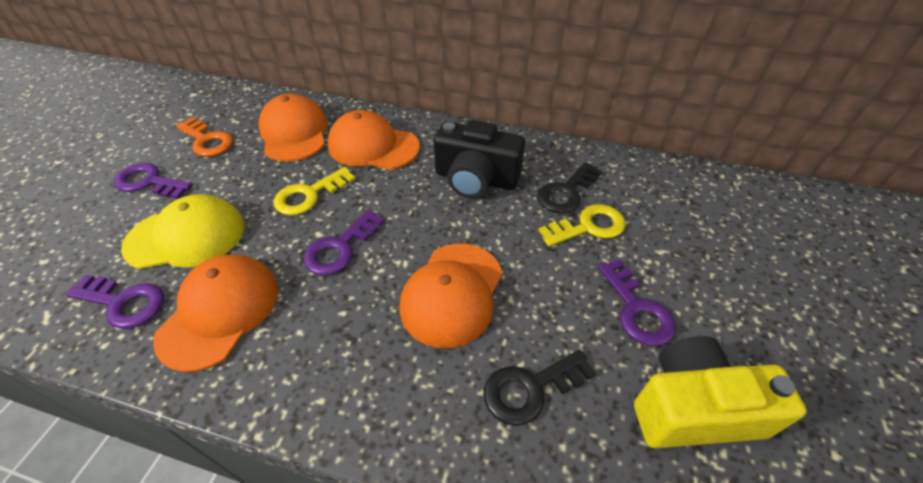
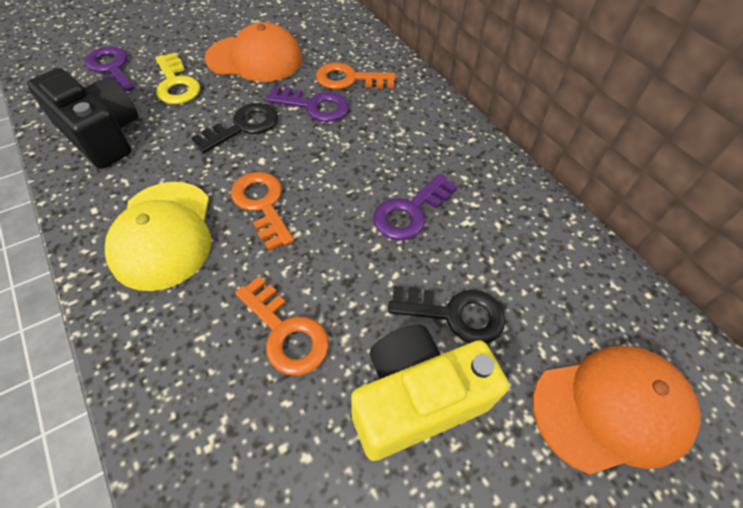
orange cap: 4 -> 2
orange key: 1 -> 3
purple key: 4 -> 3
yellow key: 2 -> 1

